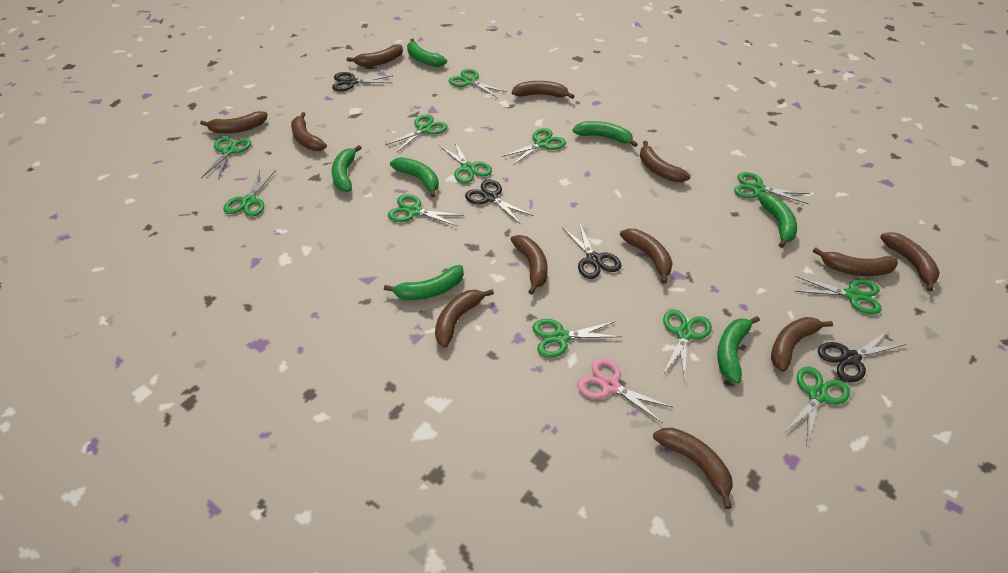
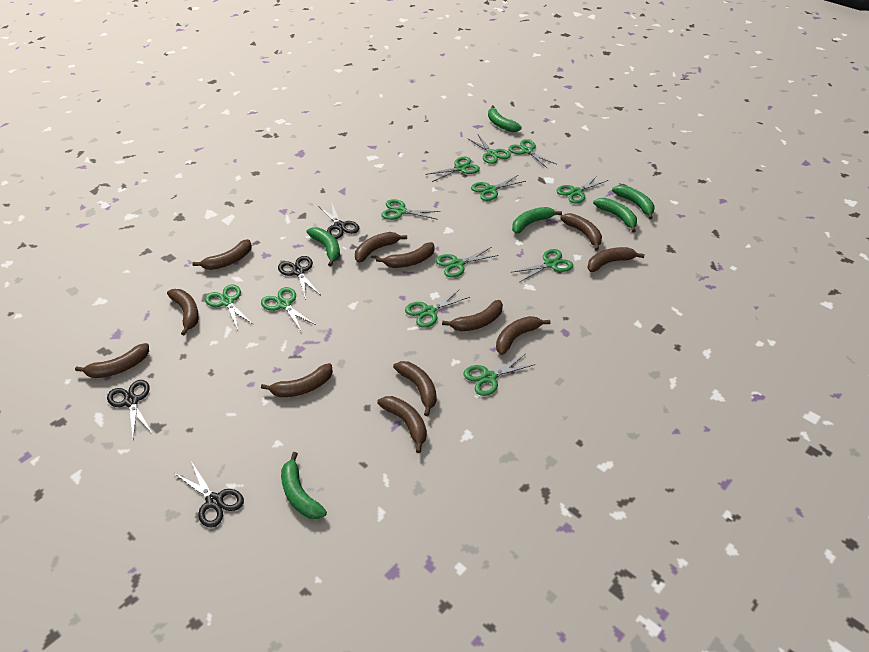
green banana: 7 -> 6
pink scissors: 1 -> 0

